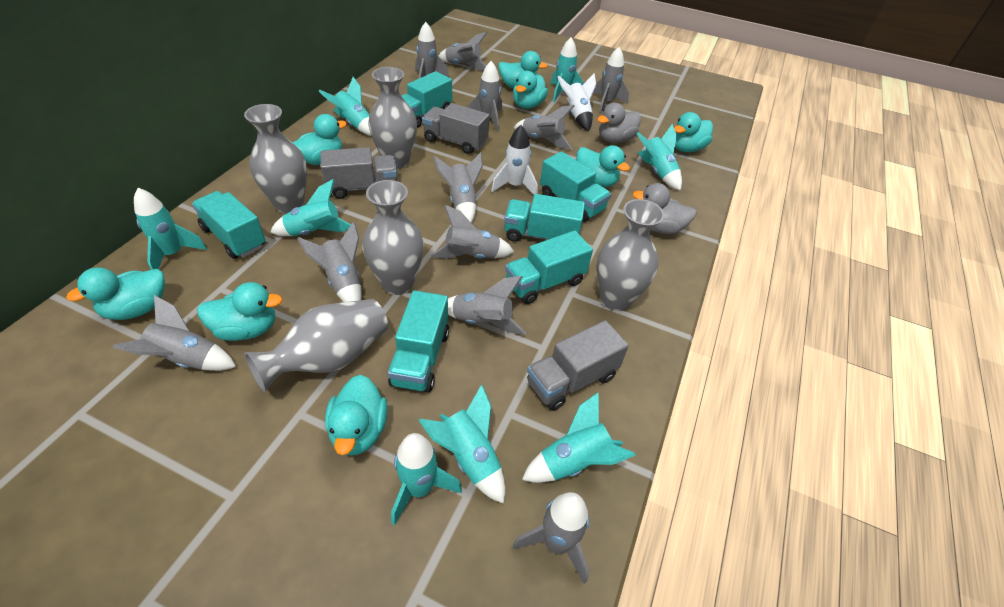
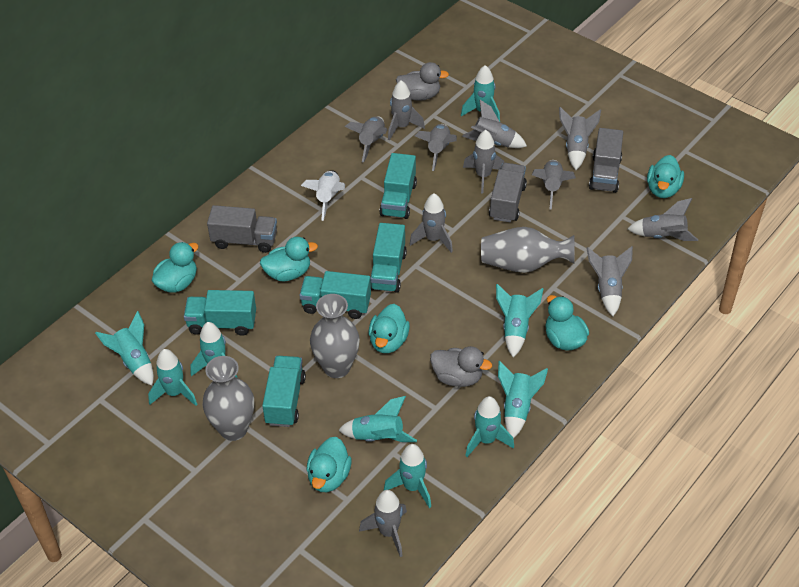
grey vase: 5 -> 3
turquoise duck: 8 -> 6
turquoise rocket: 8 -> 9
turquoise truck: 6 -> 5
white rocket: 2 -> 1

